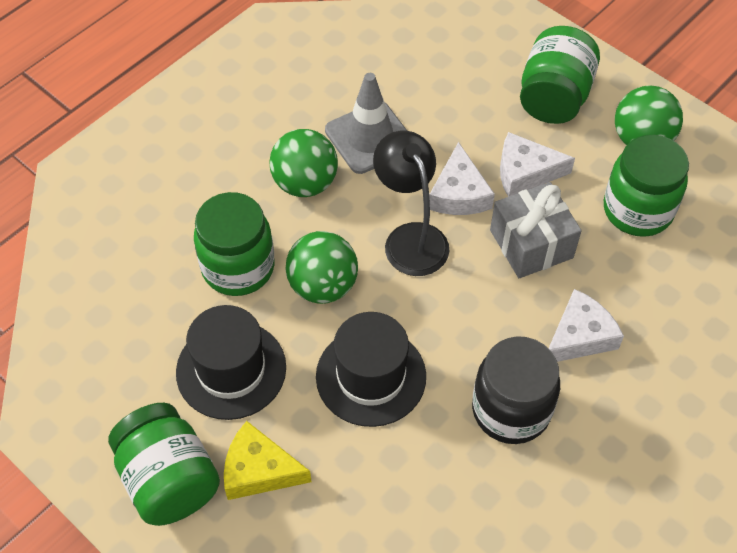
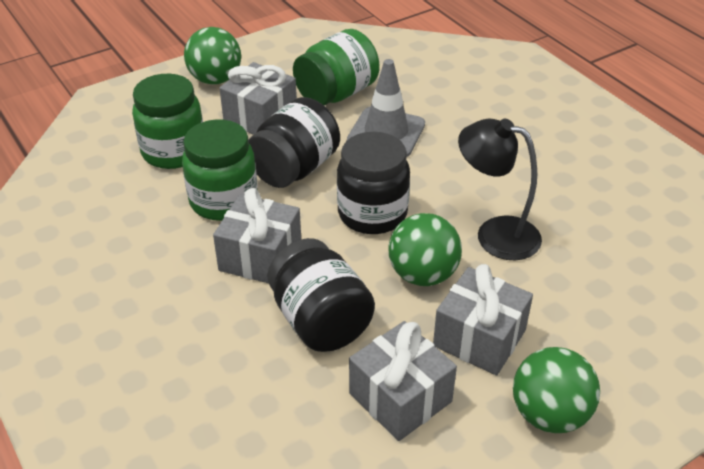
black hat: 2 -> 0
black jar: 1 -> 3
green jar: 4 -> 3
grey gift: 1 -> 4
white cheese: 3 -> 0
yellow cheese: 1 -> 0

